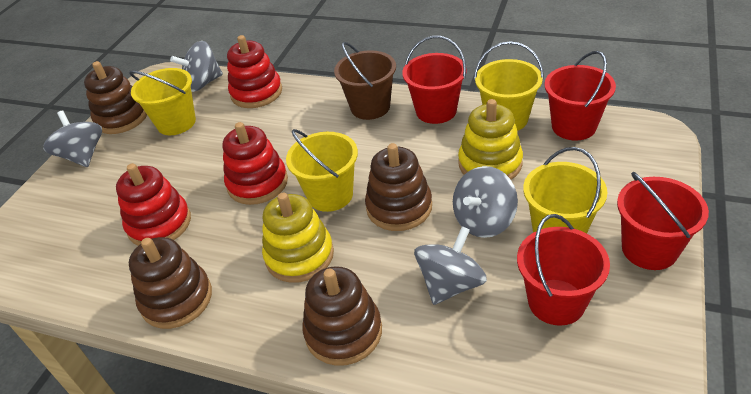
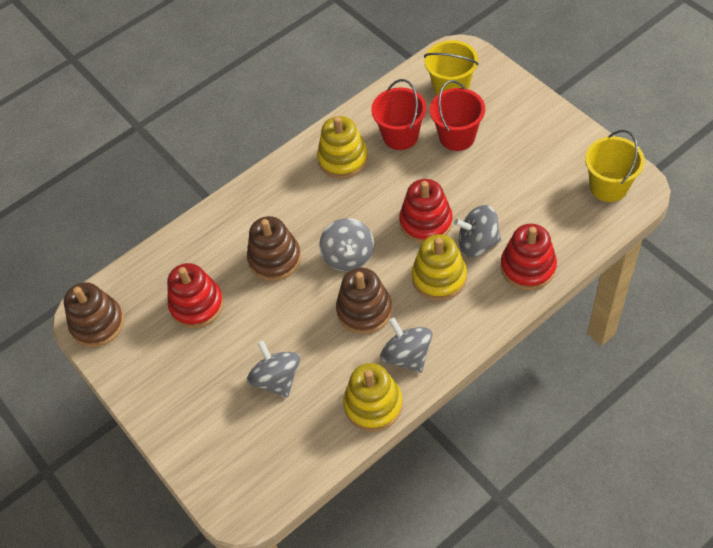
brown bucket: 1 -> 0
brown stacking toy: 4 -> 3
red bucket: 4 -> 2
yellow bucket: 4 -> 2
yellow stacking toy: 2 -> 3

